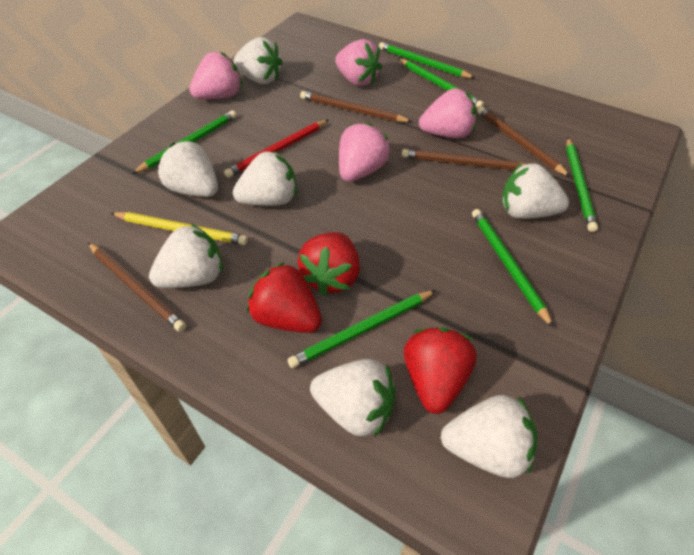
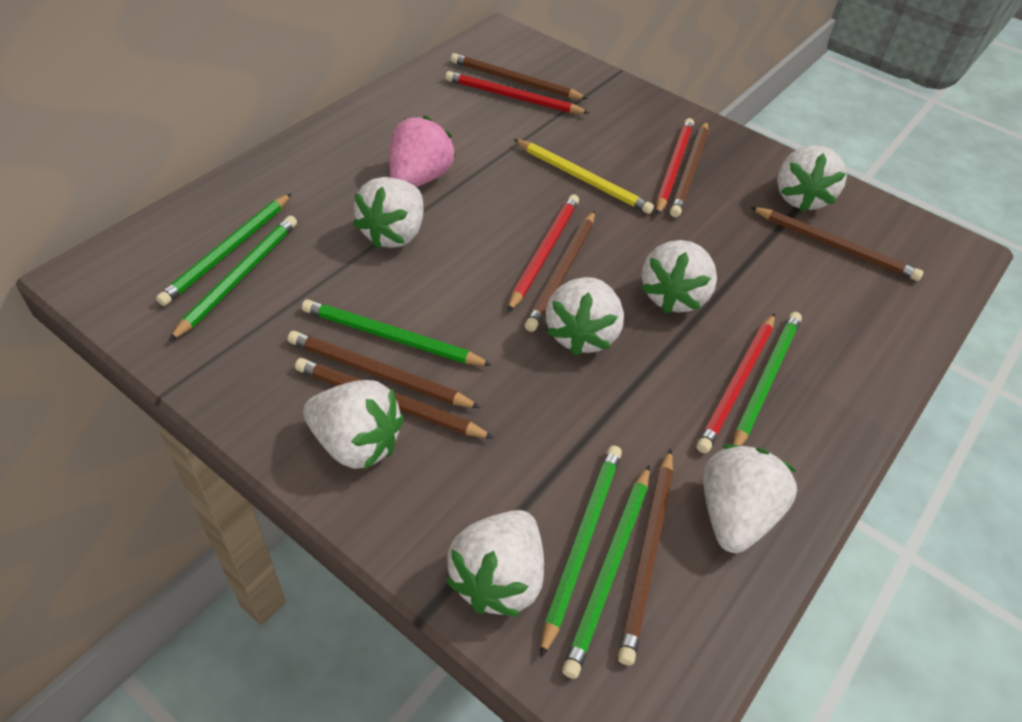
brown pencil: 4 -> 7
pink strawberry: 4 -> 1
red pencil: 1 -> 4
red strawberry: 3 -> 0

